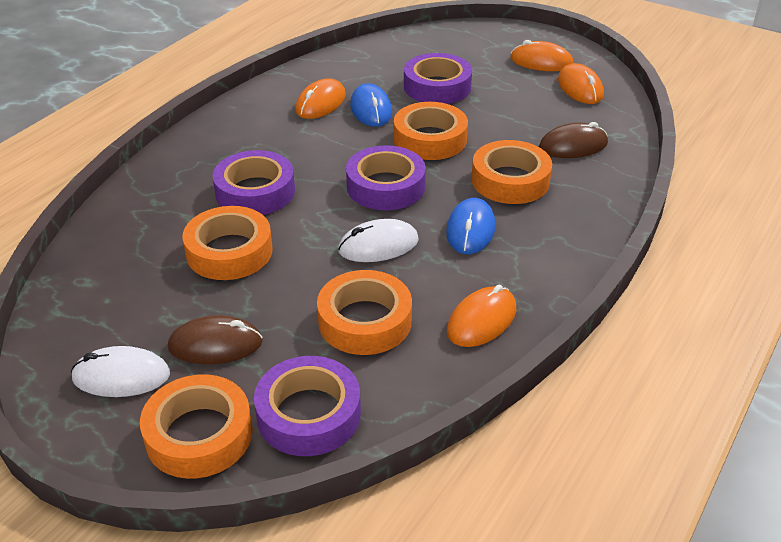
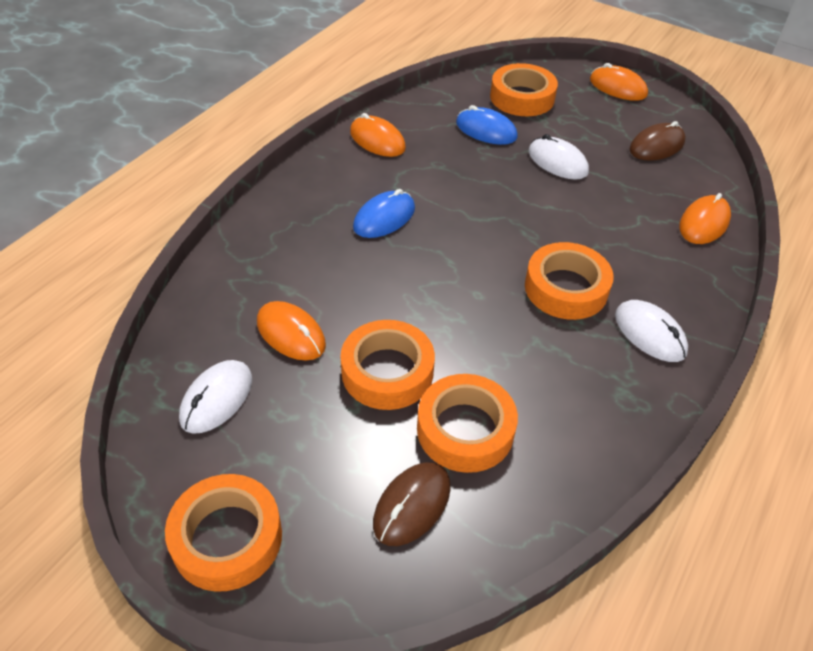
purple tape: 4 -> 0
white mouse: 2 -> 3

